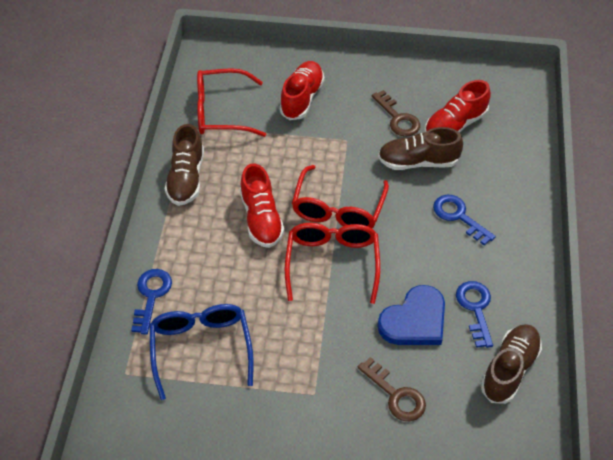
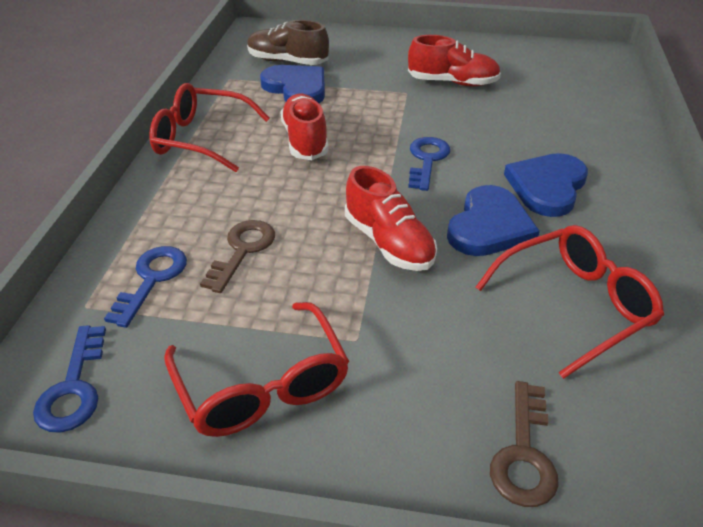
blue glasses: 1 -> 0
blue heart: 1 -> 3
brown shoe: 3 -> 1

